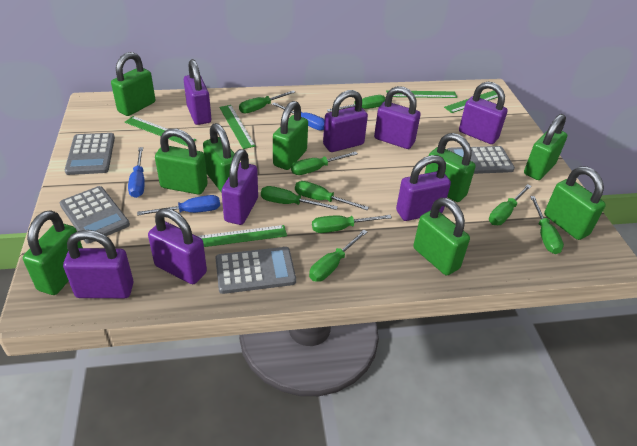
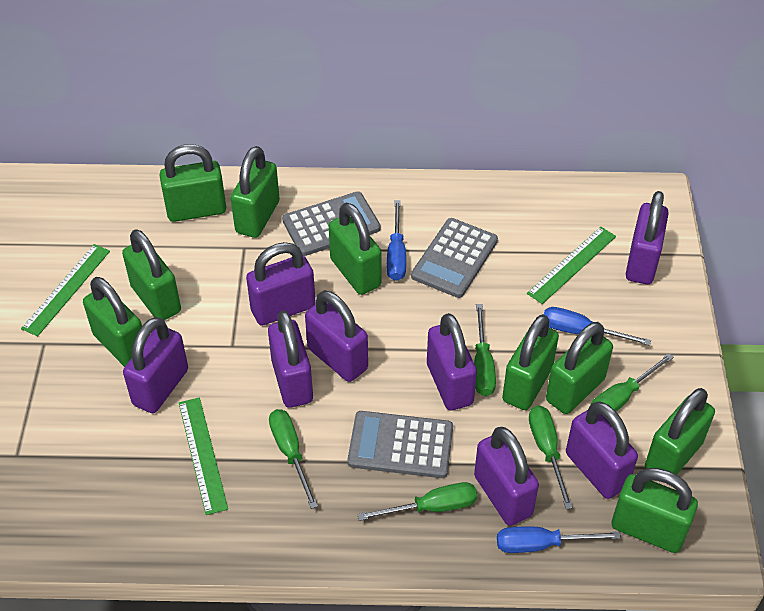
green ruler: 5 -> 3
green screwdriver: 9 -> 5
grey calculator: 4 -> 3

